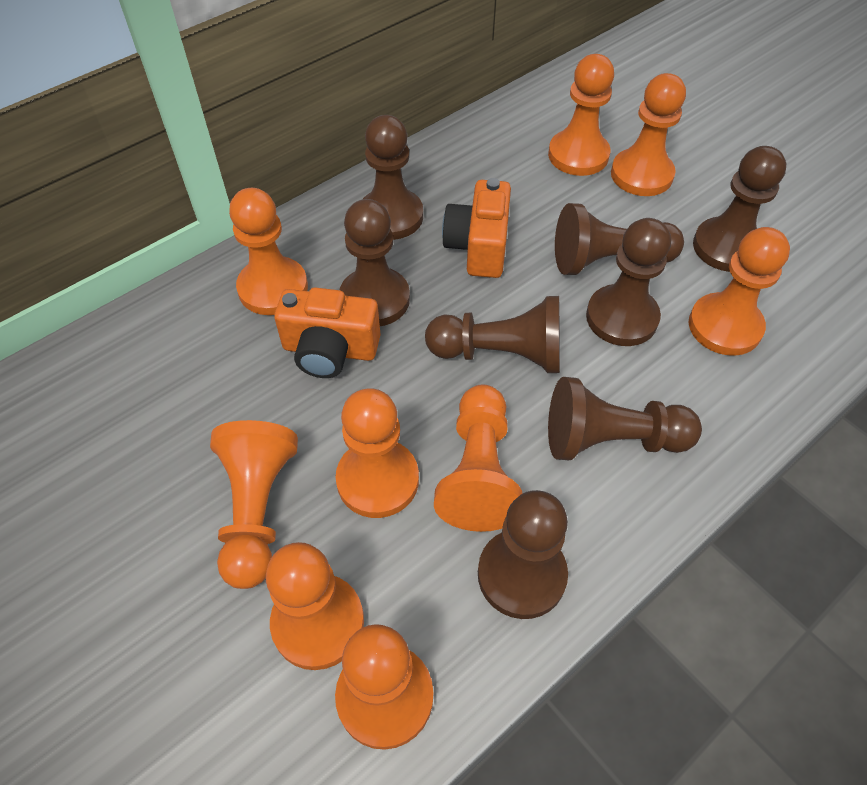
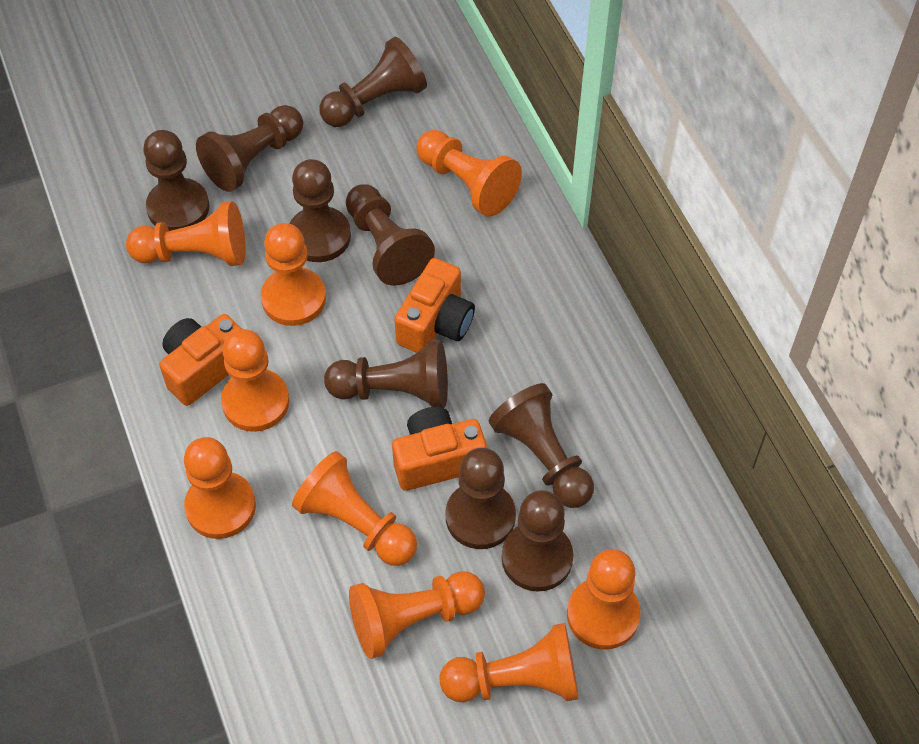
brown pawn: 8 -> 9
orange camera: 2 -> 3

